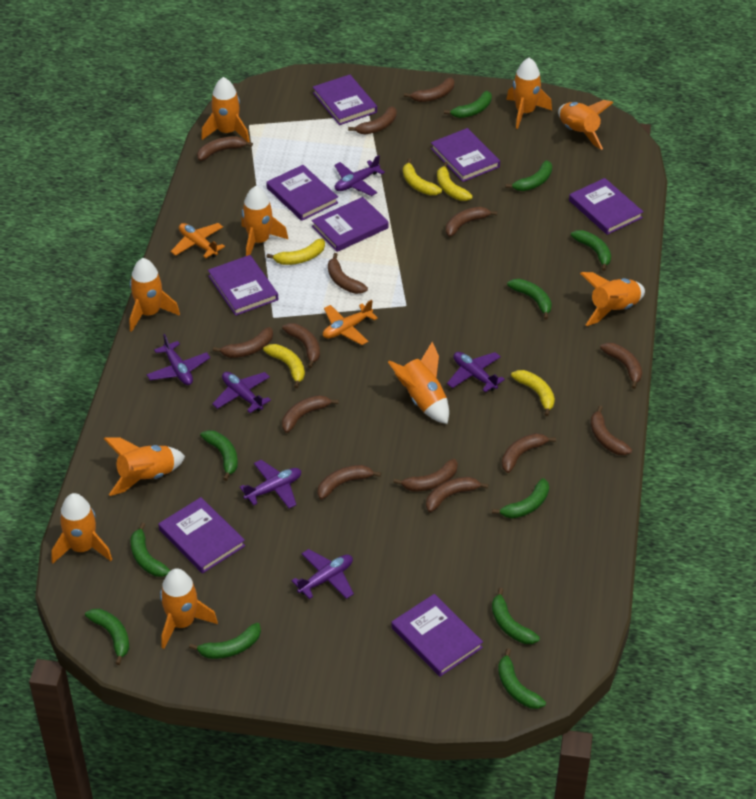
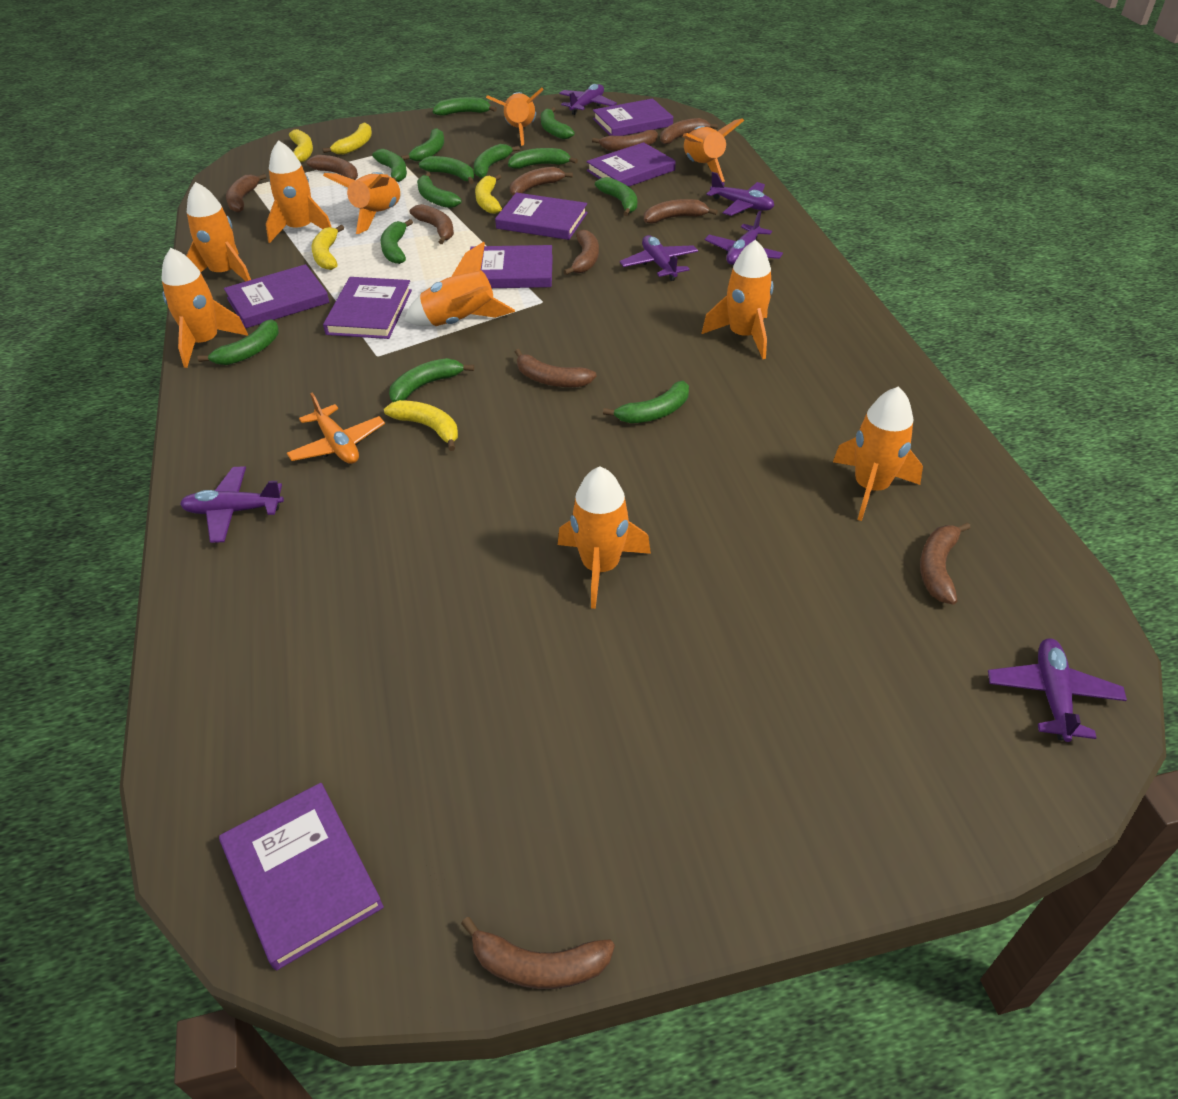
brown banana: 14 -> 11
green banana: 11 -> 13
orange plane: 2 -> 1
purple book: 8 -> 7

